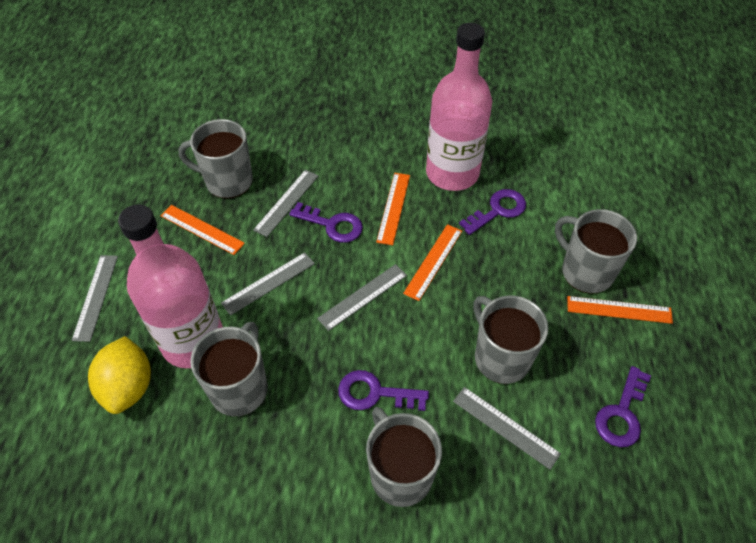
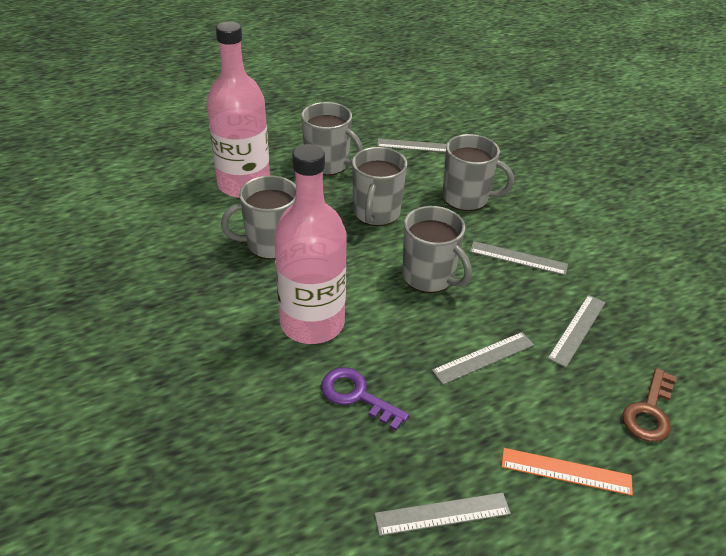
brown key: 0 -> 1
orange ruler: 4 -> 1
purple key: 4 -> 1
yellow lemon: 1 -> 0

